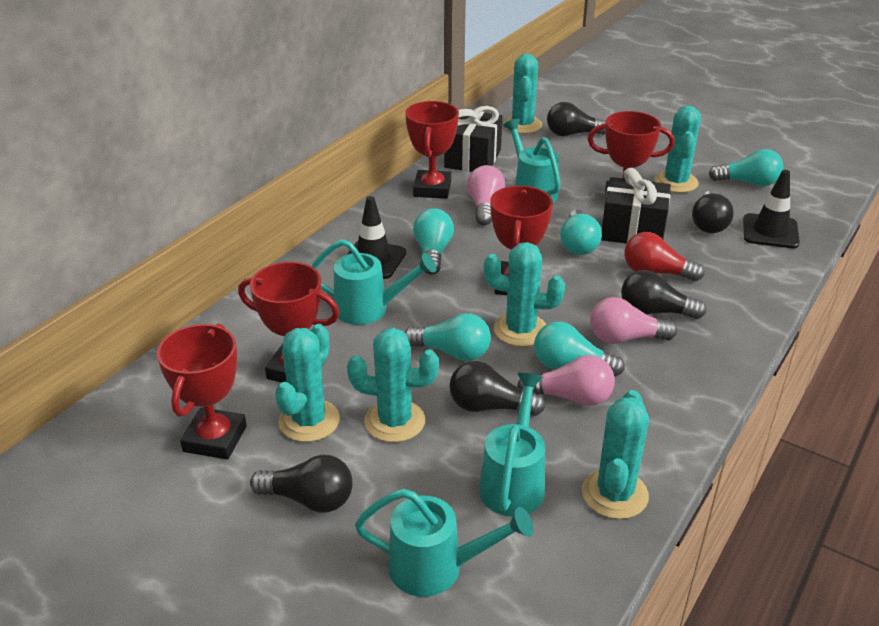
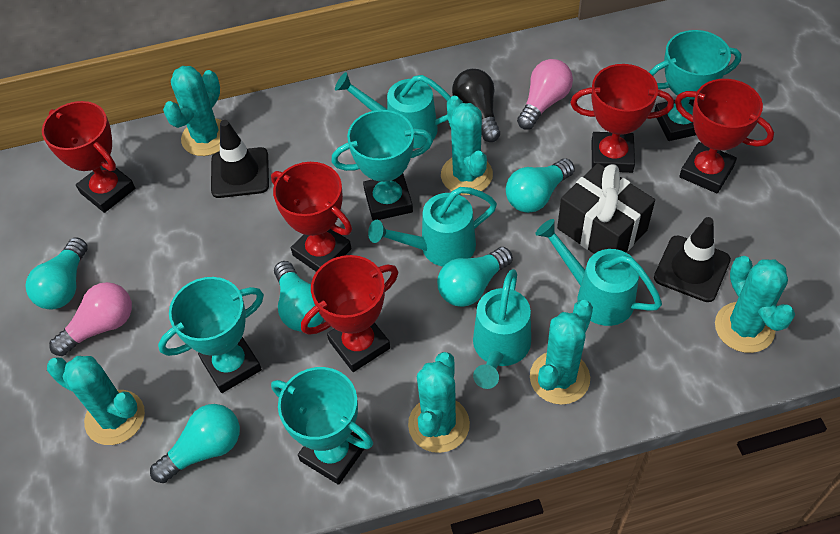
black gift: 2 -> 1
black light bulb: 5 -> 1
pink light bulb: 3 -> 2
red light bulb: 1 -> 0
turquoise trophy: 0 -> 4

